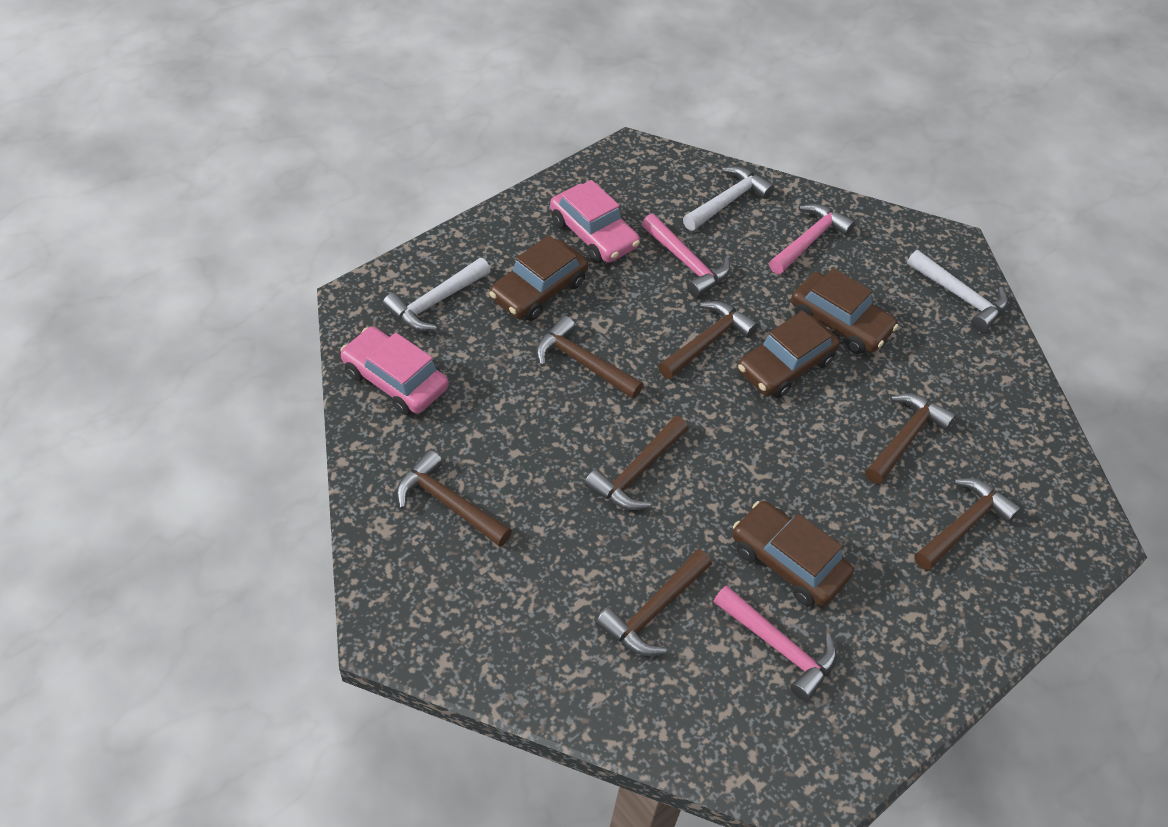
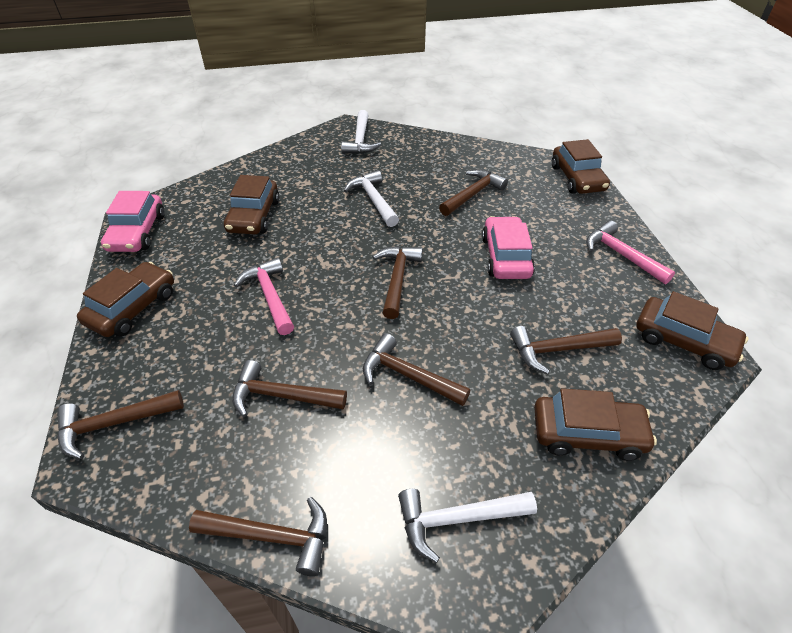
brown car: 4 -> 5
pink hammer: 3 -> 2

